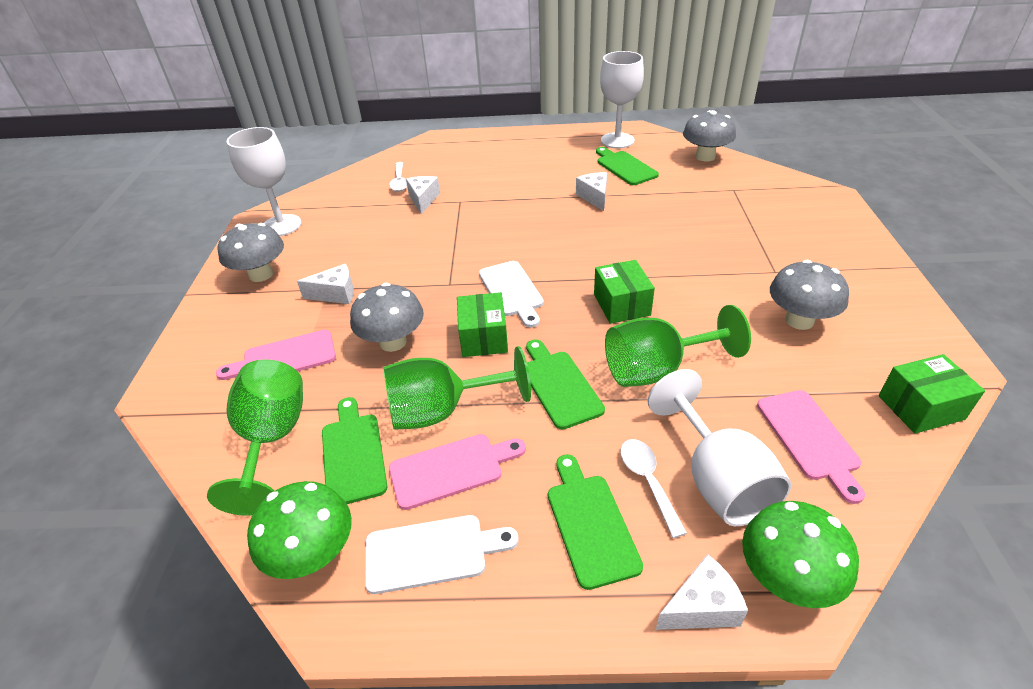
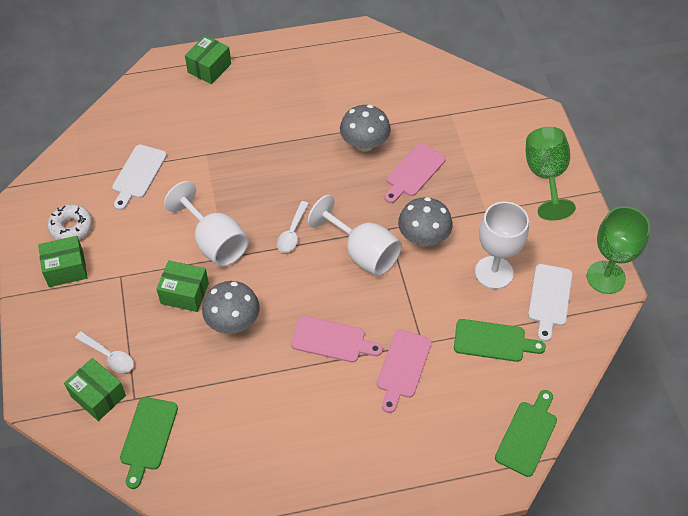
green box: 3 -> 4
green cutting board: 4 -> 3
green goblet: 3 -> 2
green mushroom: 2 -> 0
grey mushroom: 4 -> 3
white cheese: 4 -> 0
white donut: 0 -> 1

